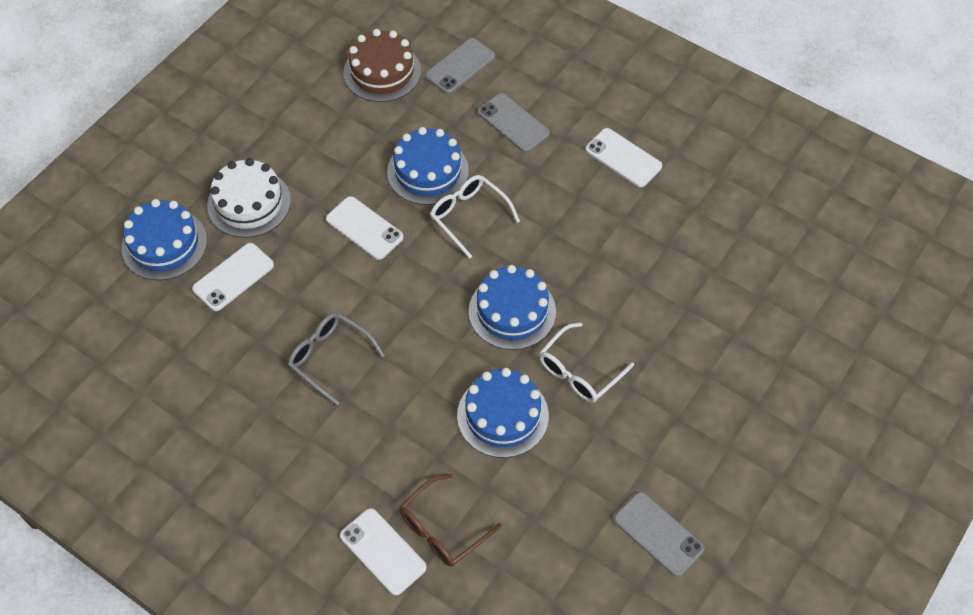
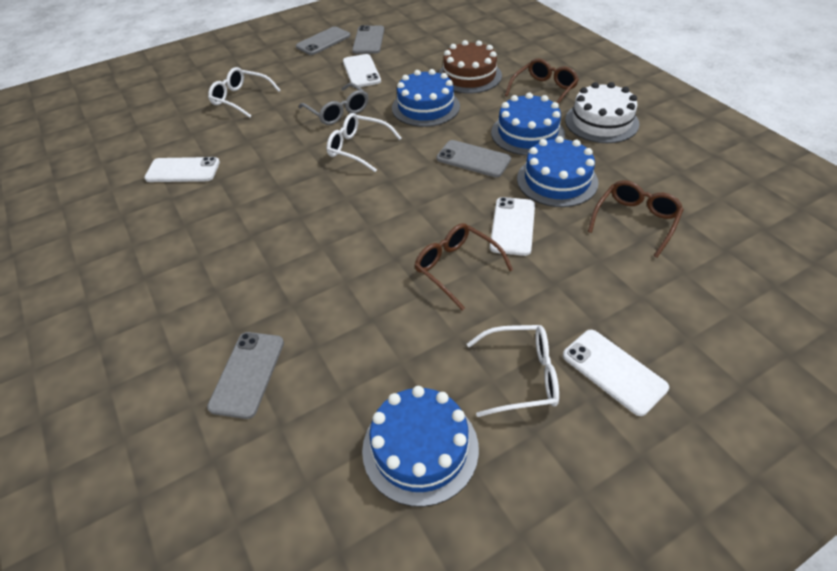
brown glasses: 1 -> 3
grey phone: 3 -> 4
white glasses: 2 -> 3

